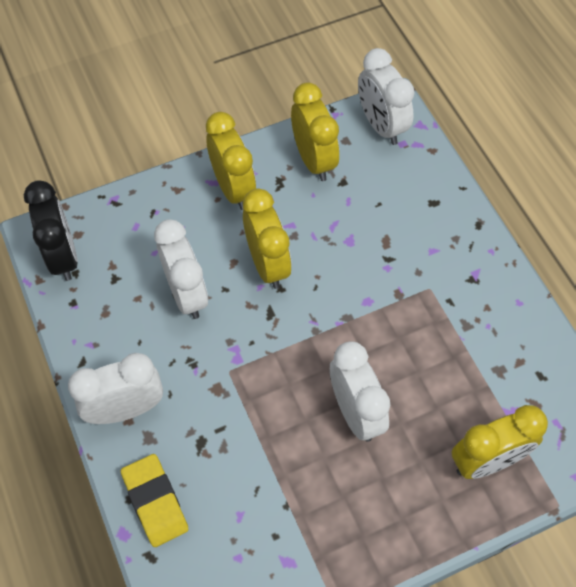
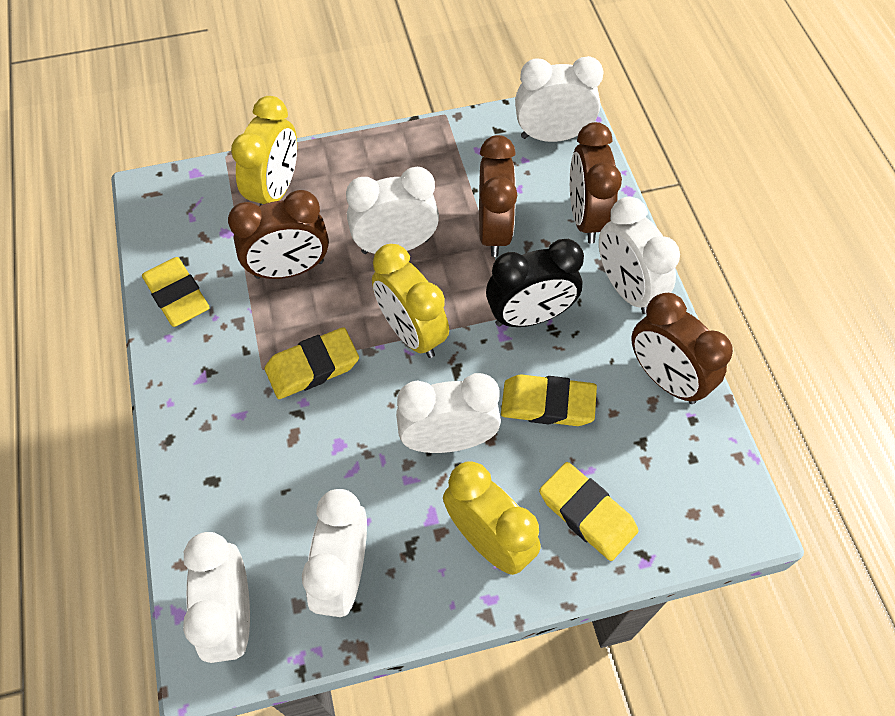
brown clock: 0 -> 4
white clock: 4 -> 6
yellow clock: 4 -> 3
yellow eraser: 1 -> 4

